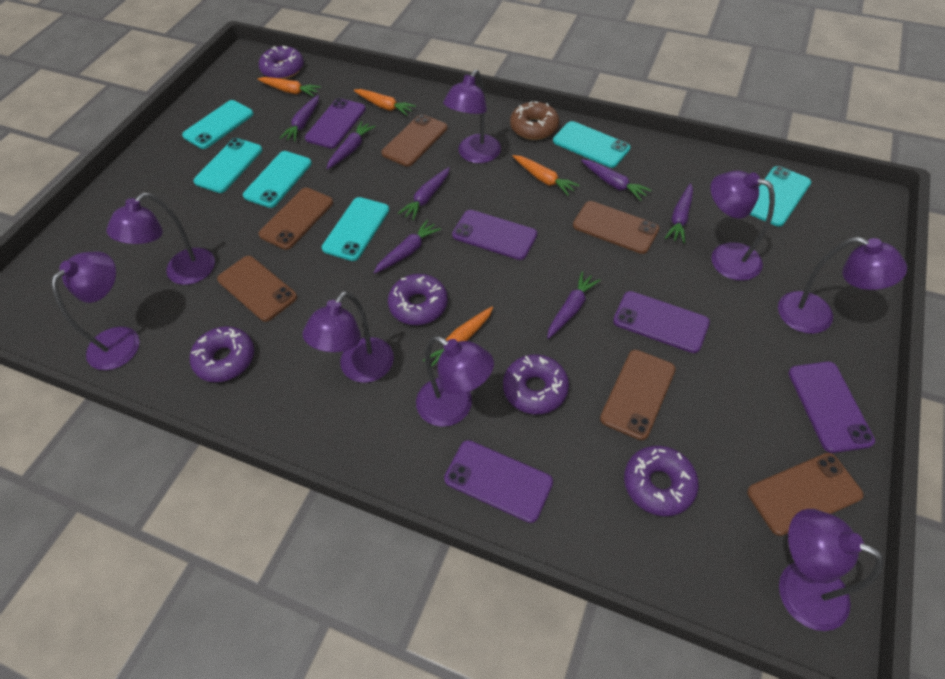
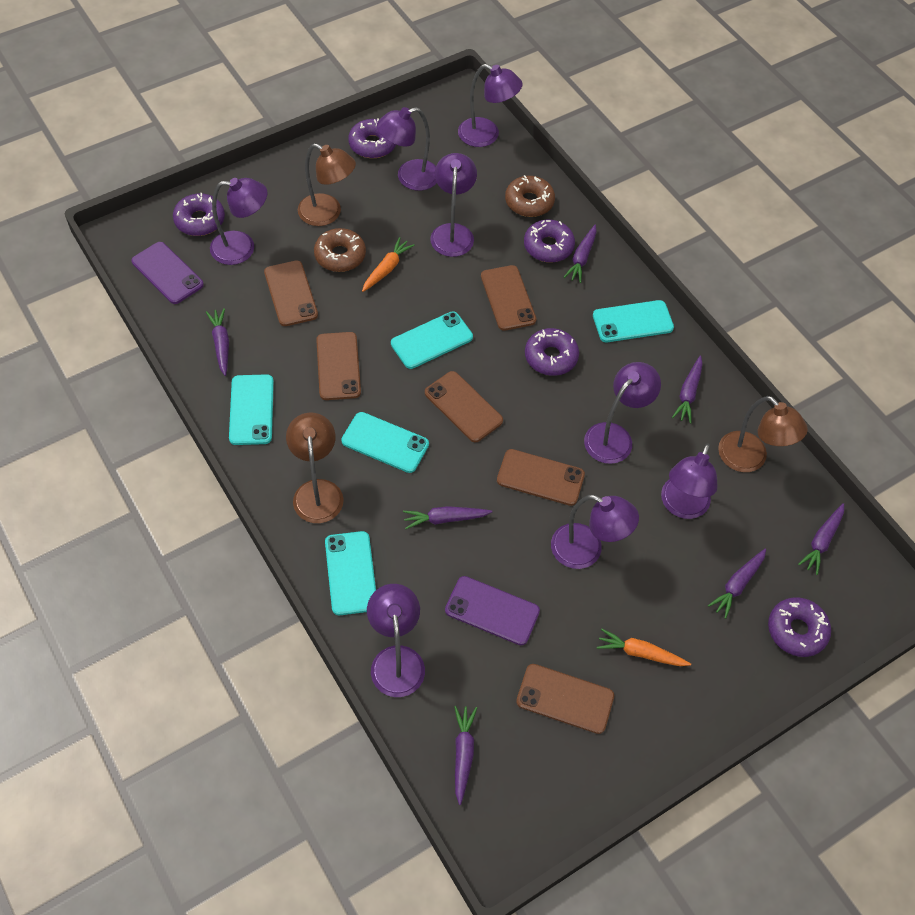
brown donut: 1 -> 2
brown lamp: 0 -> 3
orange carrot: 4 -> 2
purple phone: 5 -> 2
turquoise phone: 6 -> 5

